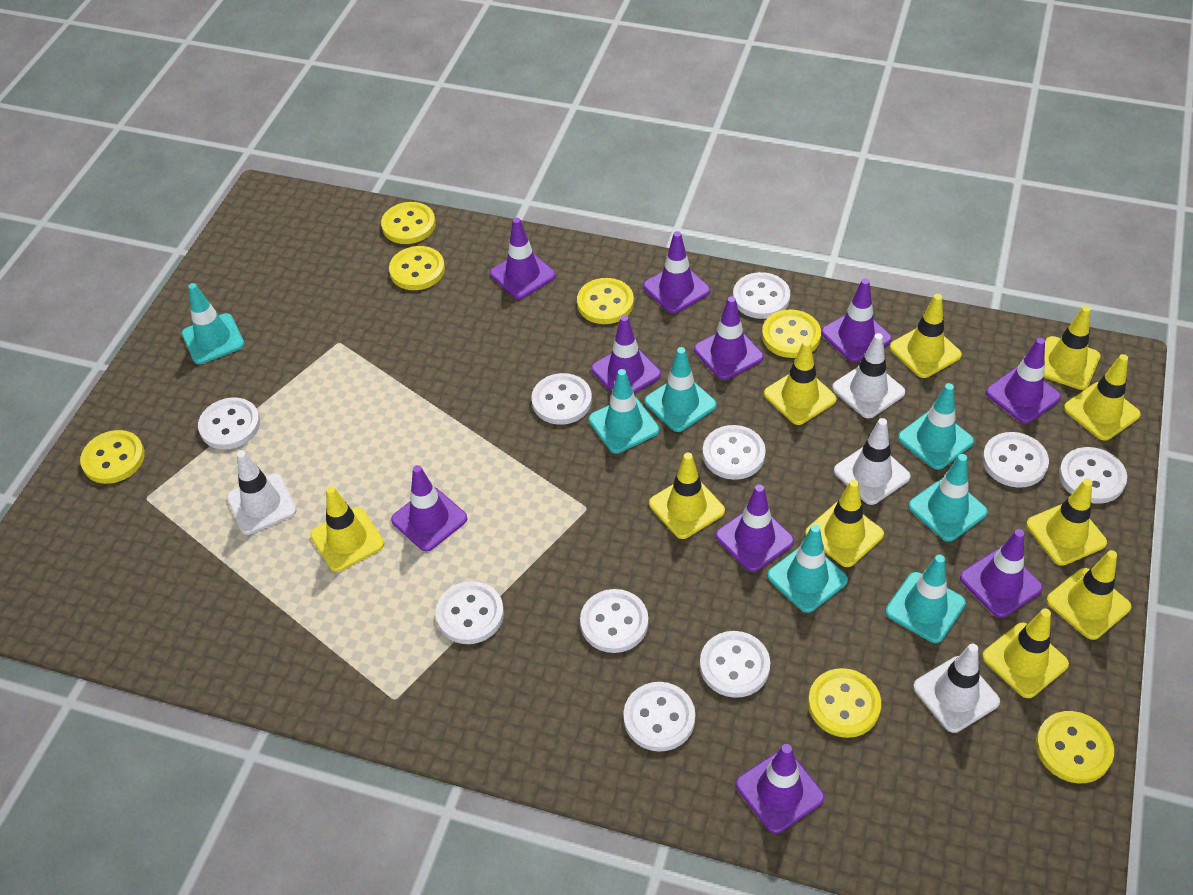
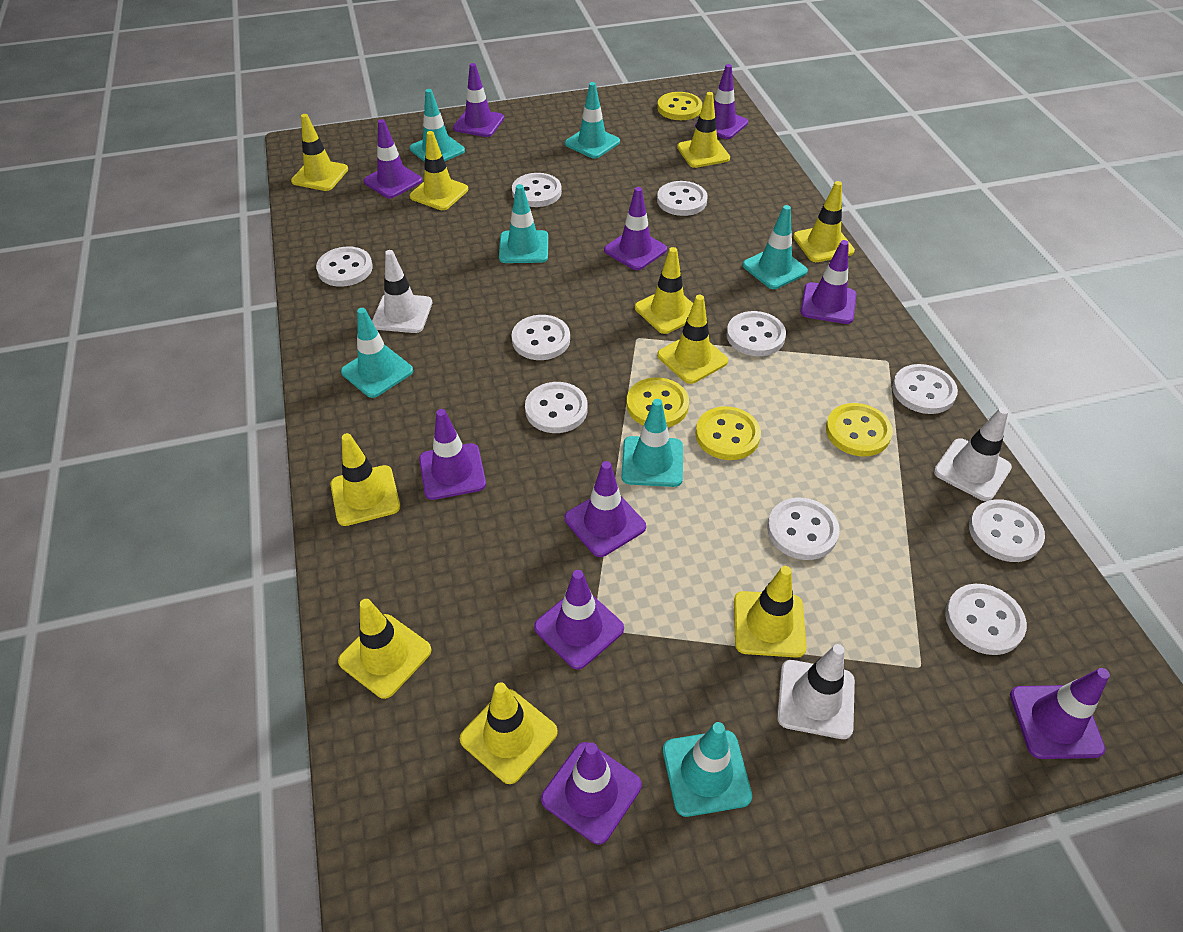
white traffic cone: 4 -> 3
yellow button: 7 -> 4

